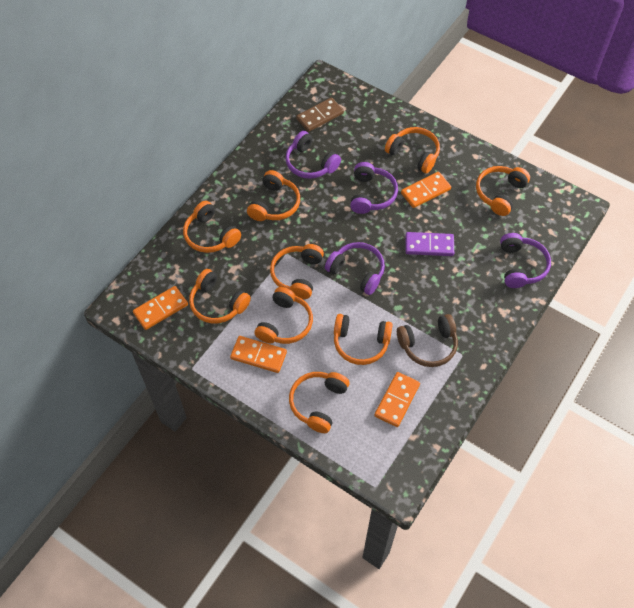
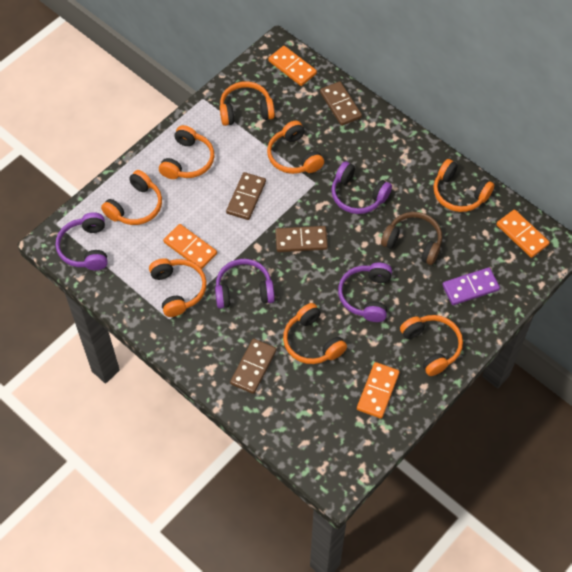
brown domino: 1 -> 4
orange headphones: 9 -> 8

